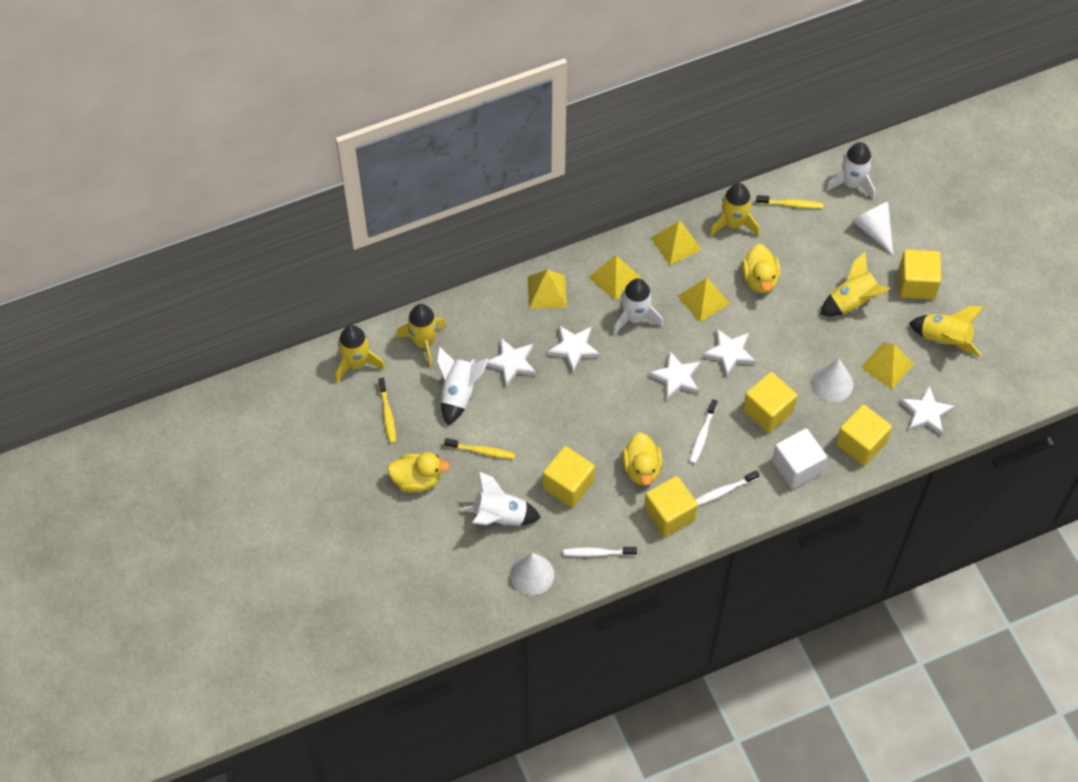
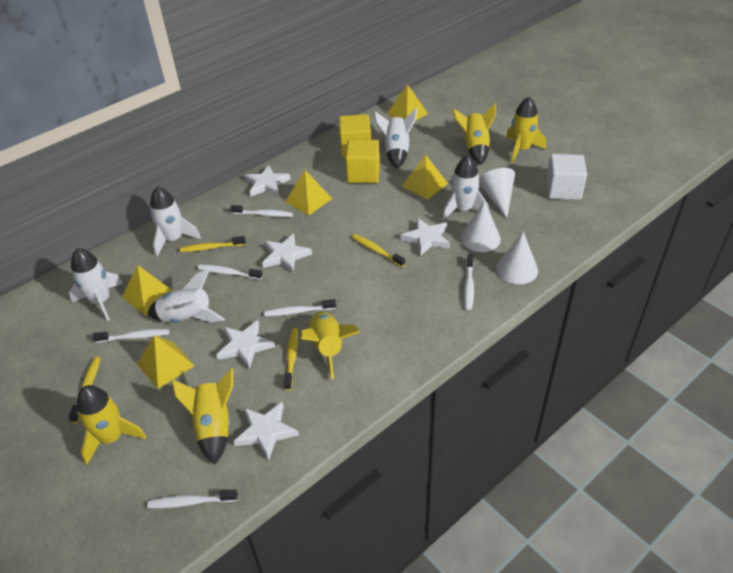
white rocket: 4 -> 5
white toothbrush: 3 -> 6
yellow cube: 5 -> 2
yellow duck: 3 -> 0
yellow toothbrush: 3 -> 4

